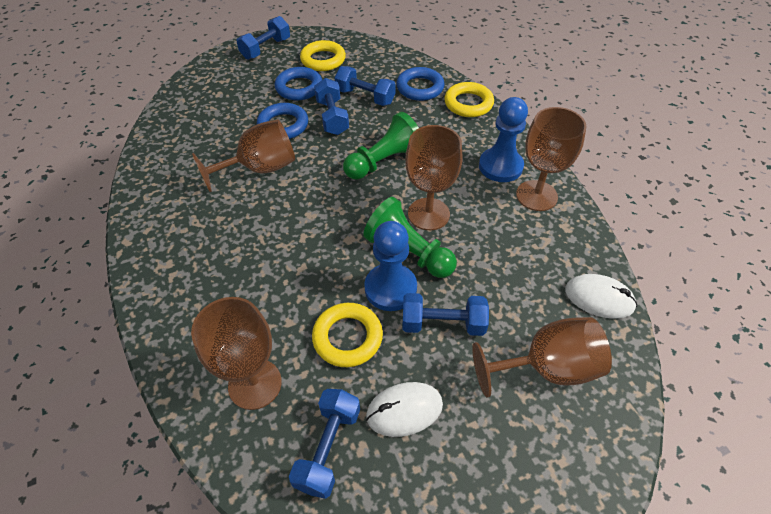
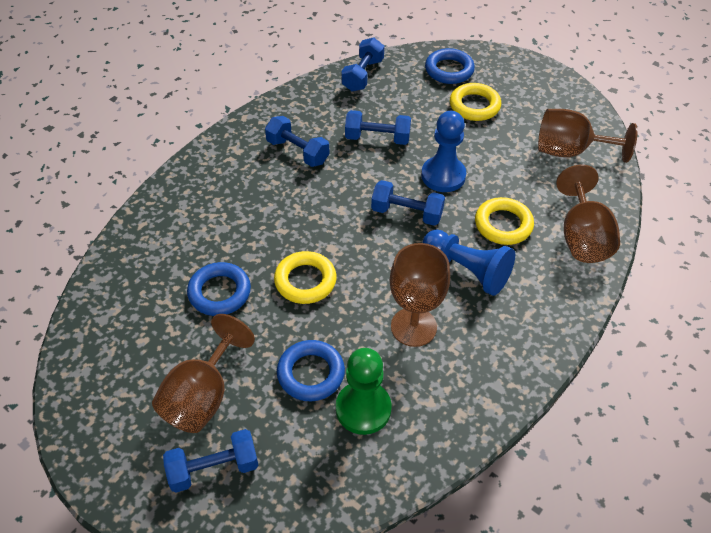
brown goblet: 5 -> 4
green pawn: 2 -> 1
white mouse: 2 -> 0

